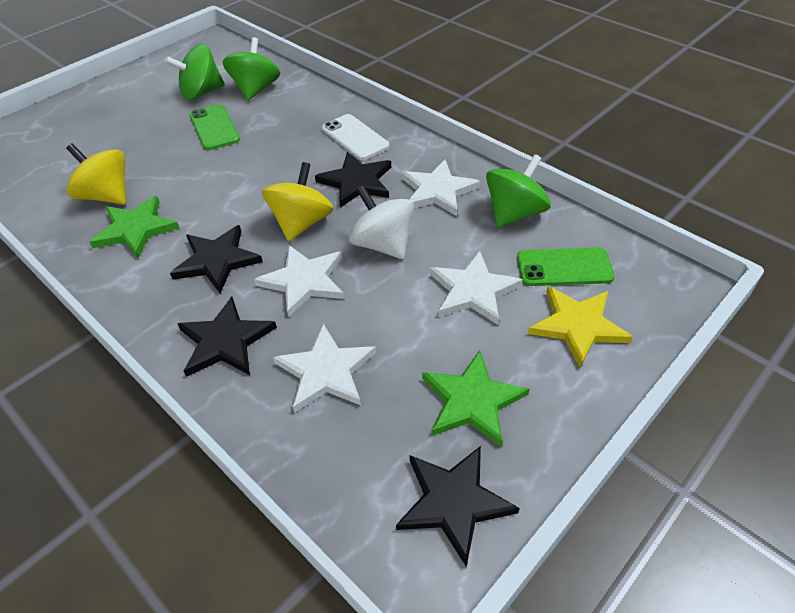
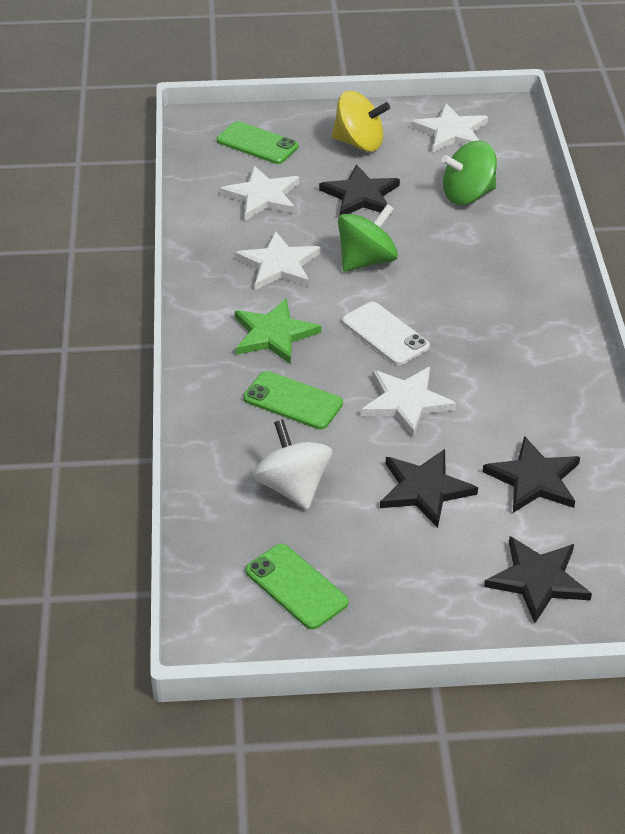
green phone: 2 -> 3
green spinning top: 3 -> 2
green star: 2 -> 1
yellow spinning top: 2 -> 1
yellow star: 1 -> 0

